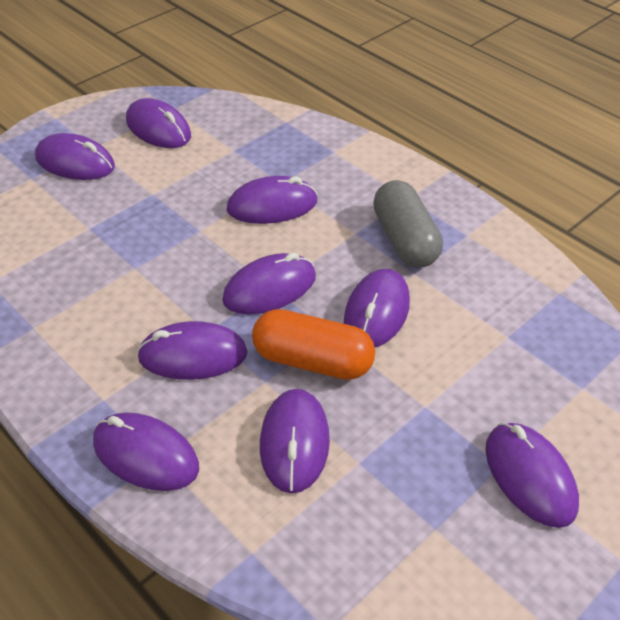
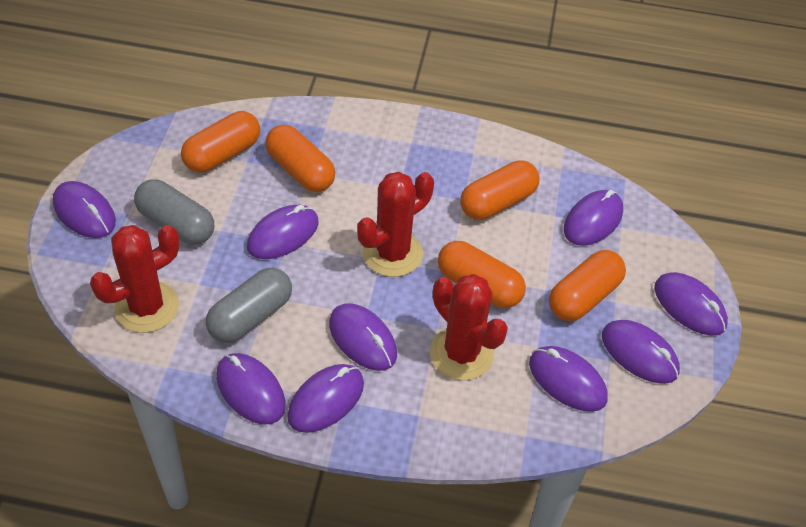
grey capsule: 1 -> 2
orange capsule: 1 -> 5
red cactus: 0 -> 3

